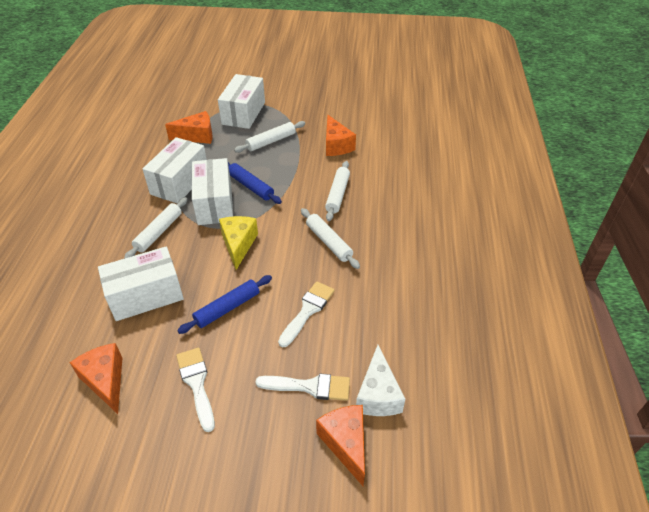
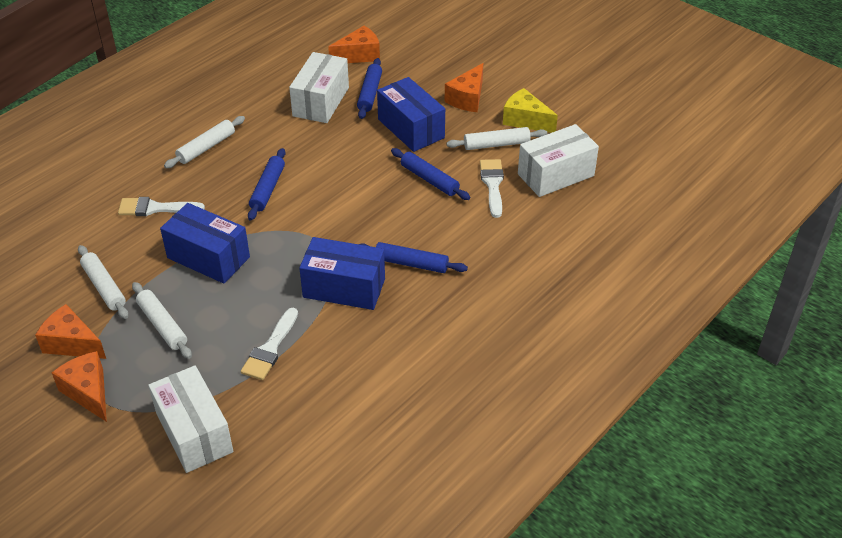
blue box: 0 -> 3
blue rolling pin: 2 -> 4
white box: 4 -> 3
white cheese: 1 -> 0

